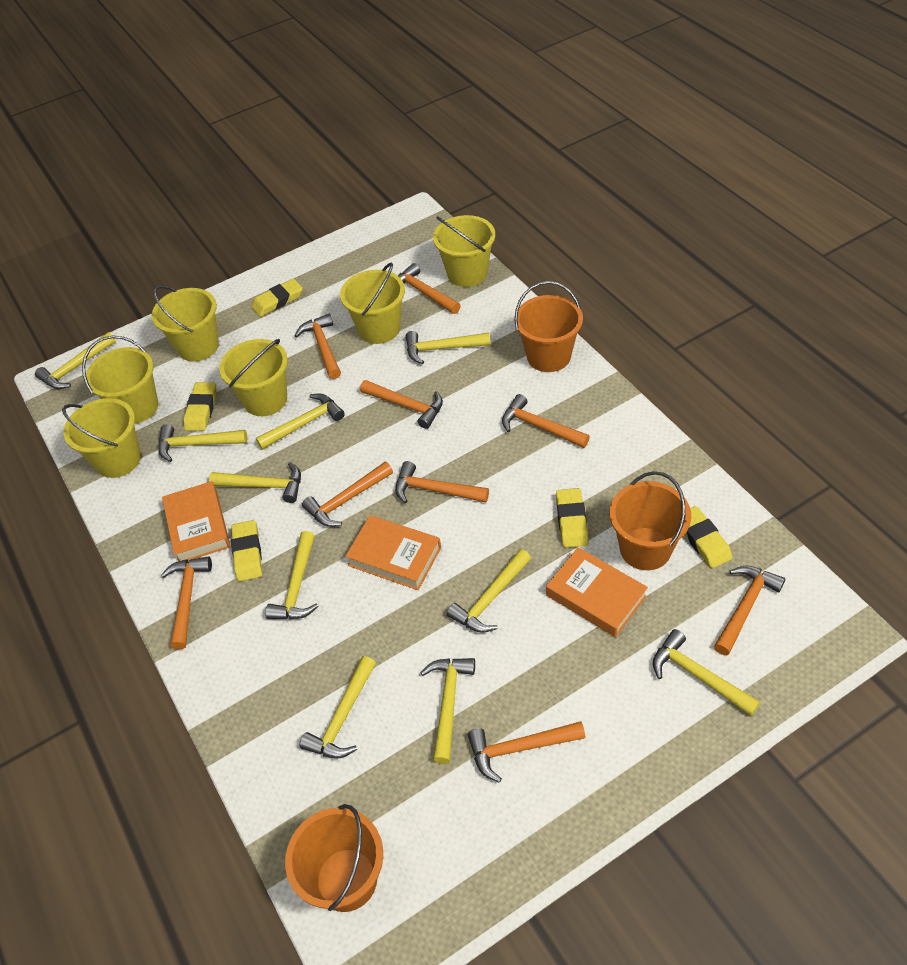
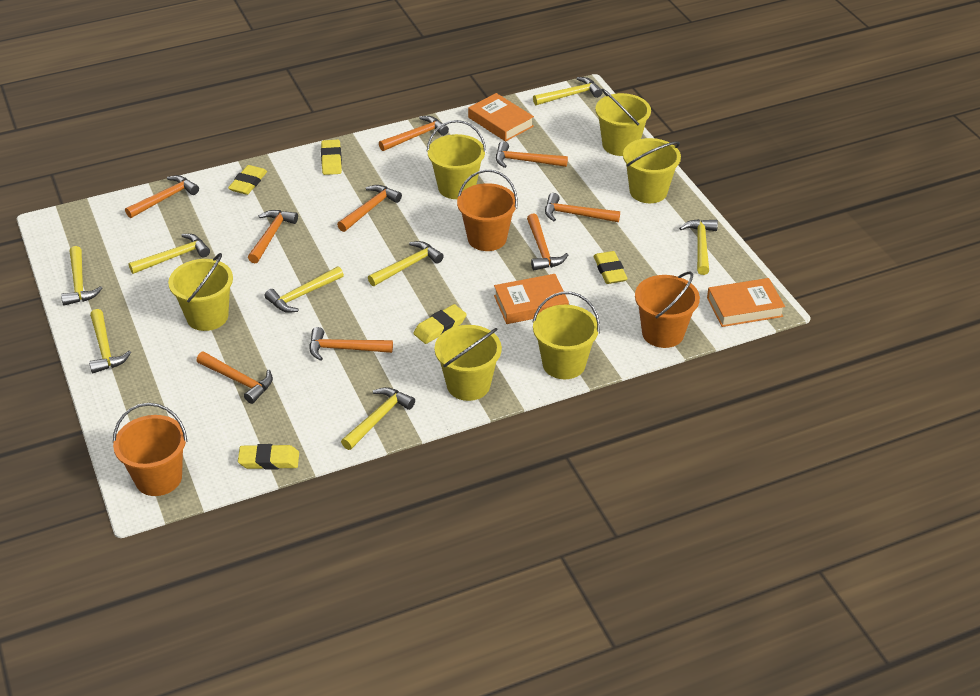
yellow hammer: 10 -> 8

